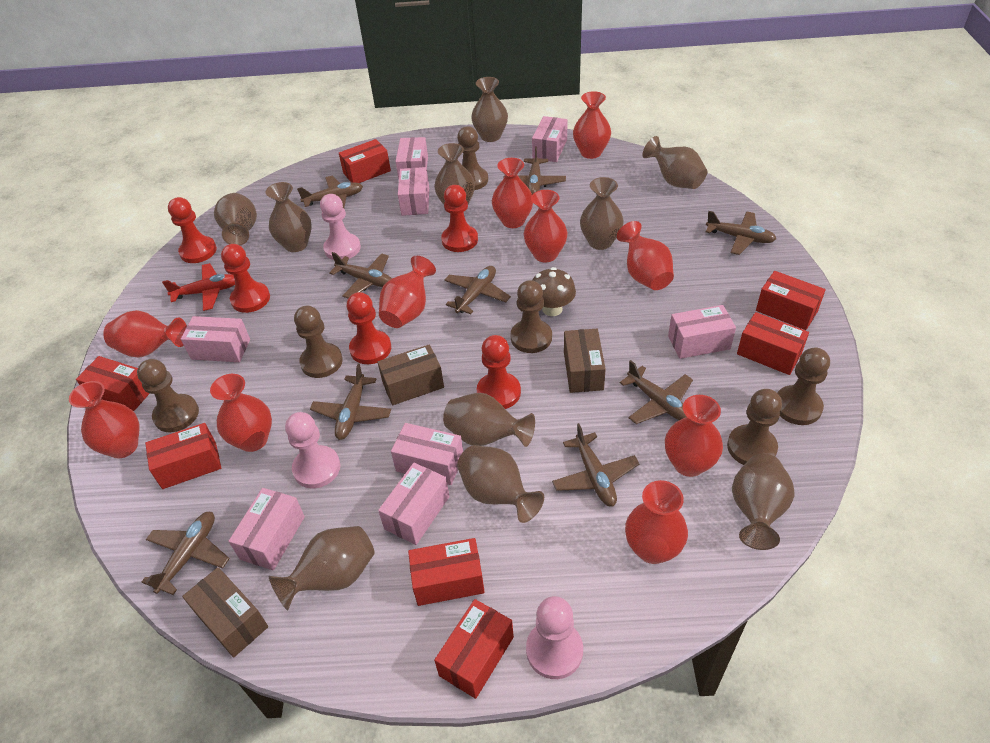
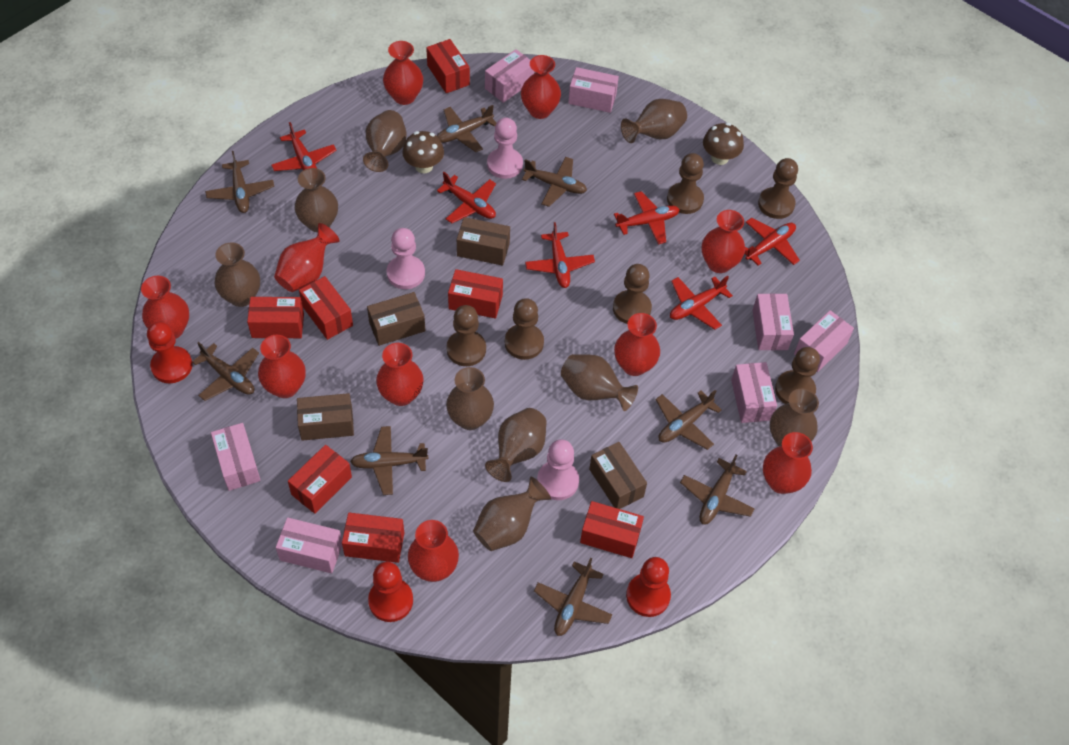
brown box: 3 -> 4
brown mushroom: 1 -> 2
brown plane: 9 -> 8
brown vase: 10 -> 9
pink box: 8 -> 7
red pawn: 5 -> 3
red plane: 1 -> 6

